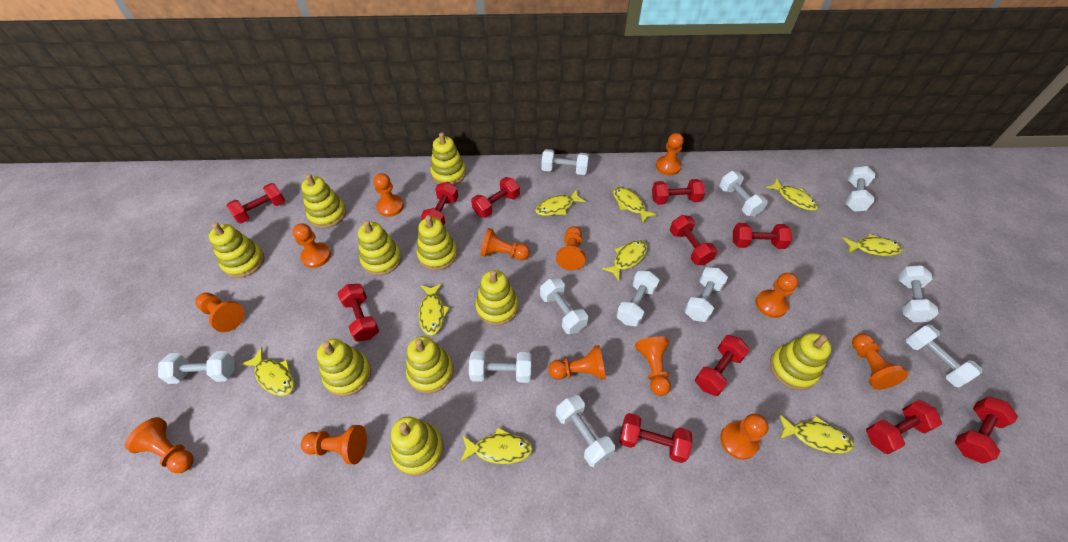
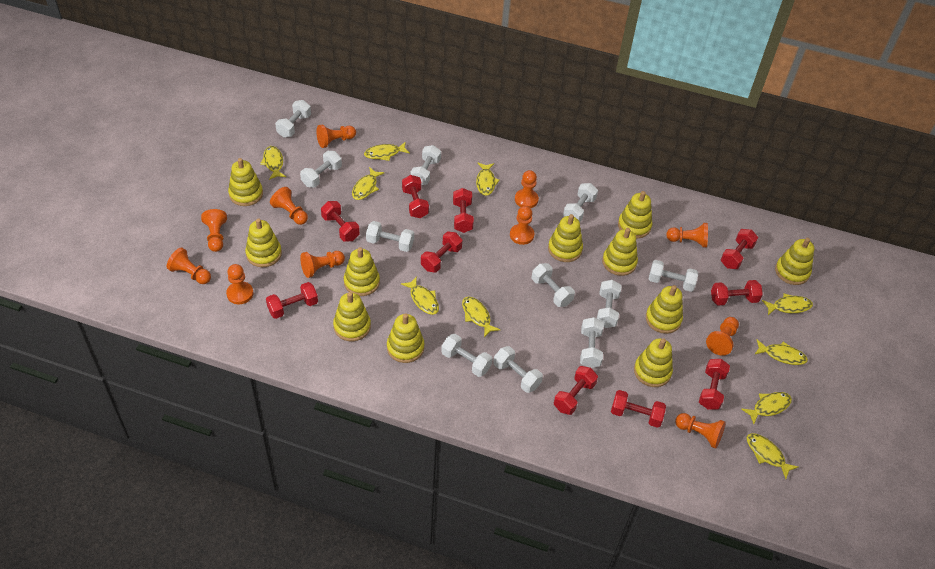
orange pawn: 13 -> 11
red dumbbell: 11 -> 10
yellow fish: 9 -> 10
yellow stacking toy: 10 -> 11

